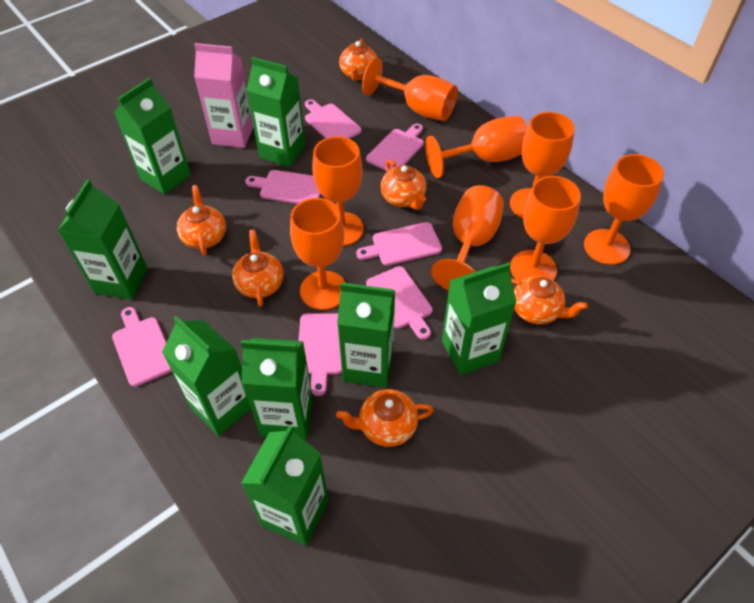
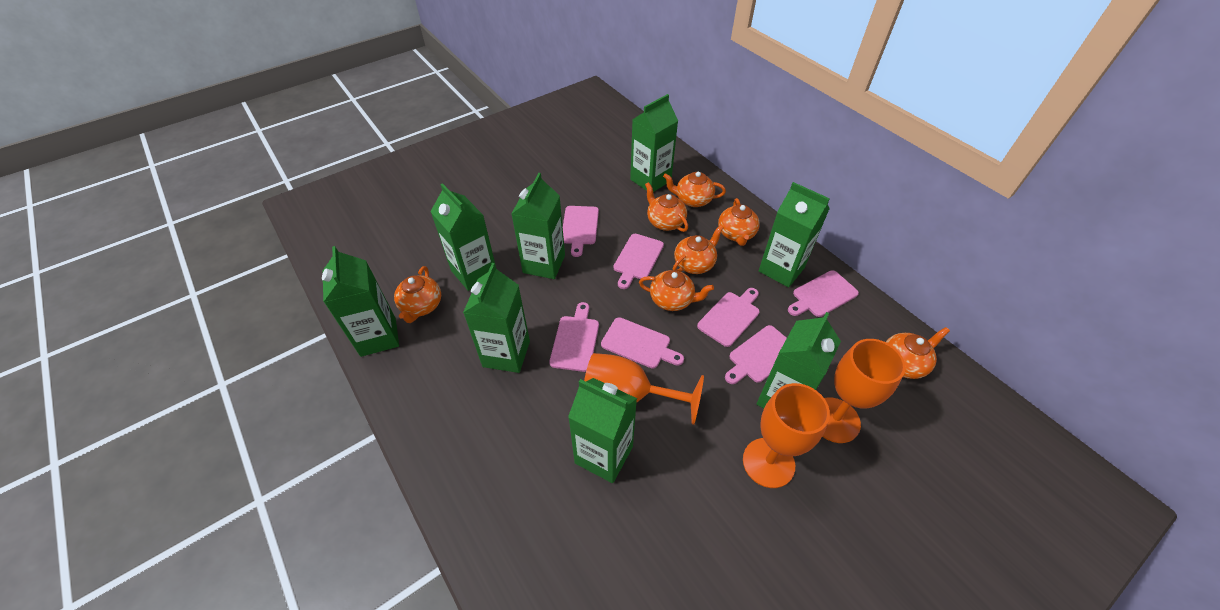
orange goblet: 8 -> 3
orange teapot: 6 -> 7
pink carton: 1 -> 0

